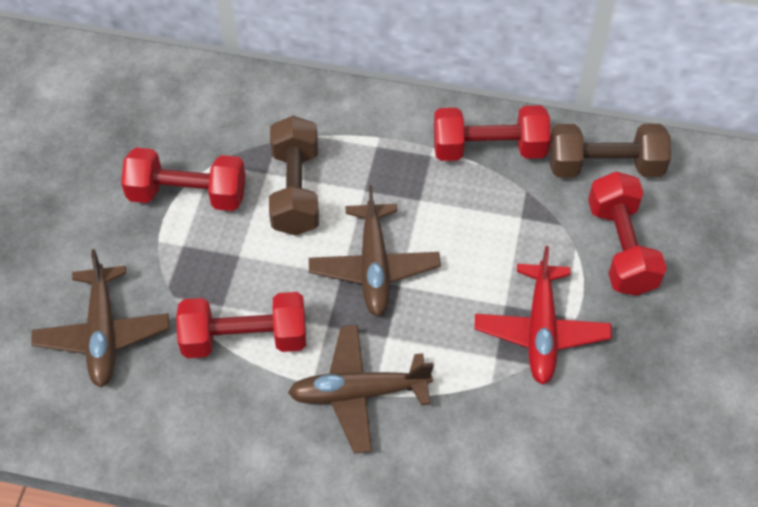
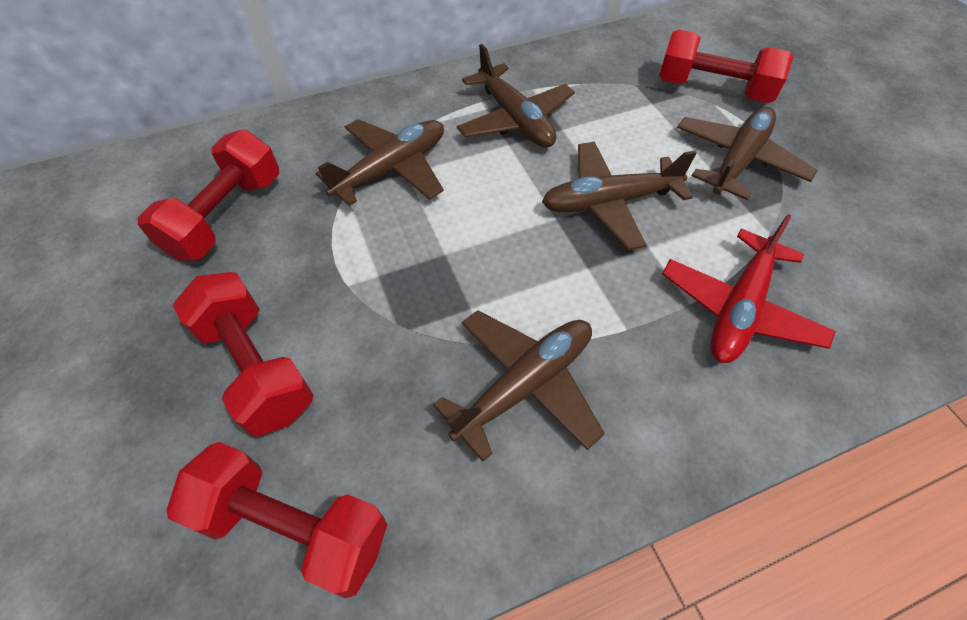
brown dumbbell: 2 -> 0
brown plane: 3 -> 5

